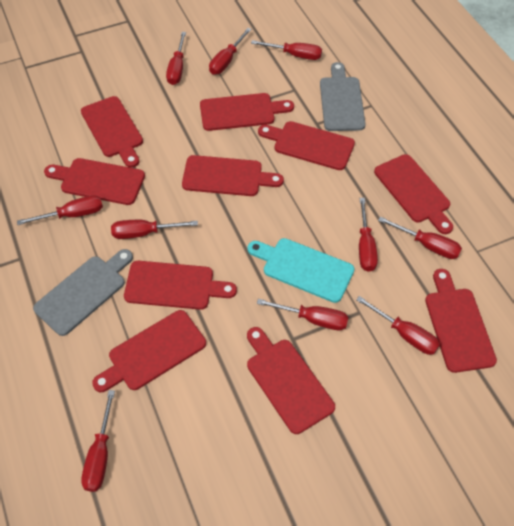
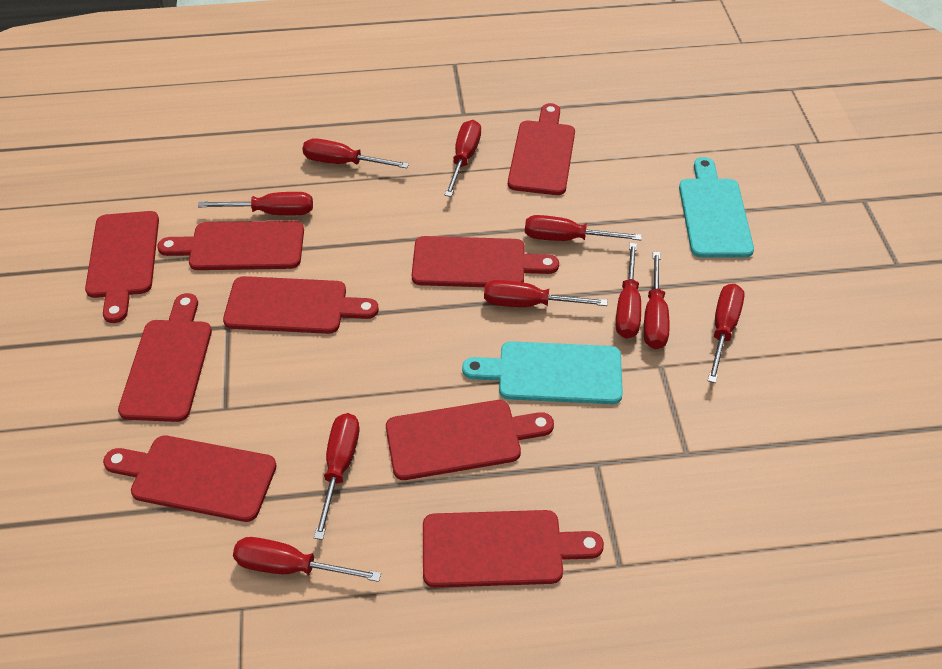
grey cutting board: 2 -> 0
red cutting board: 10 -> 9
turquoise cutting board: 1 -> 2

